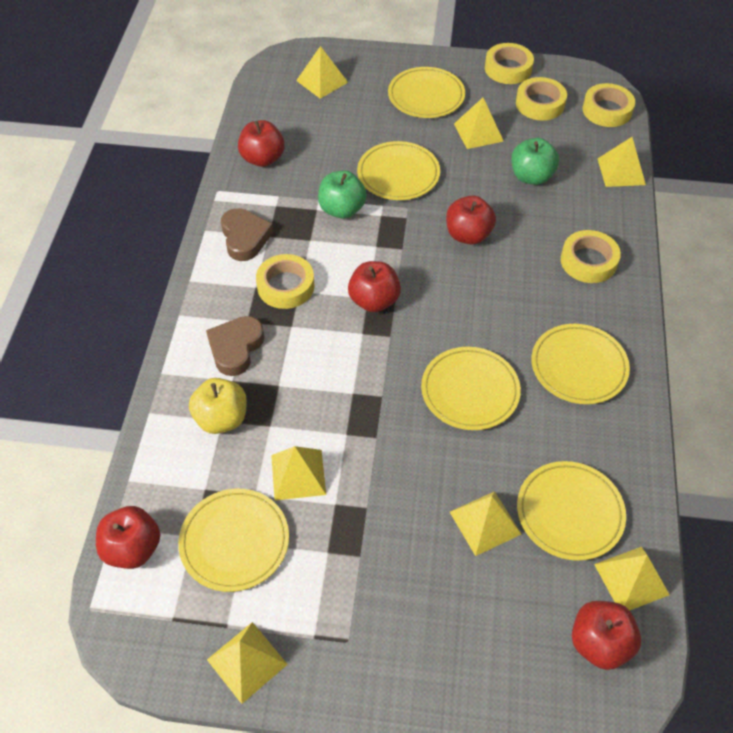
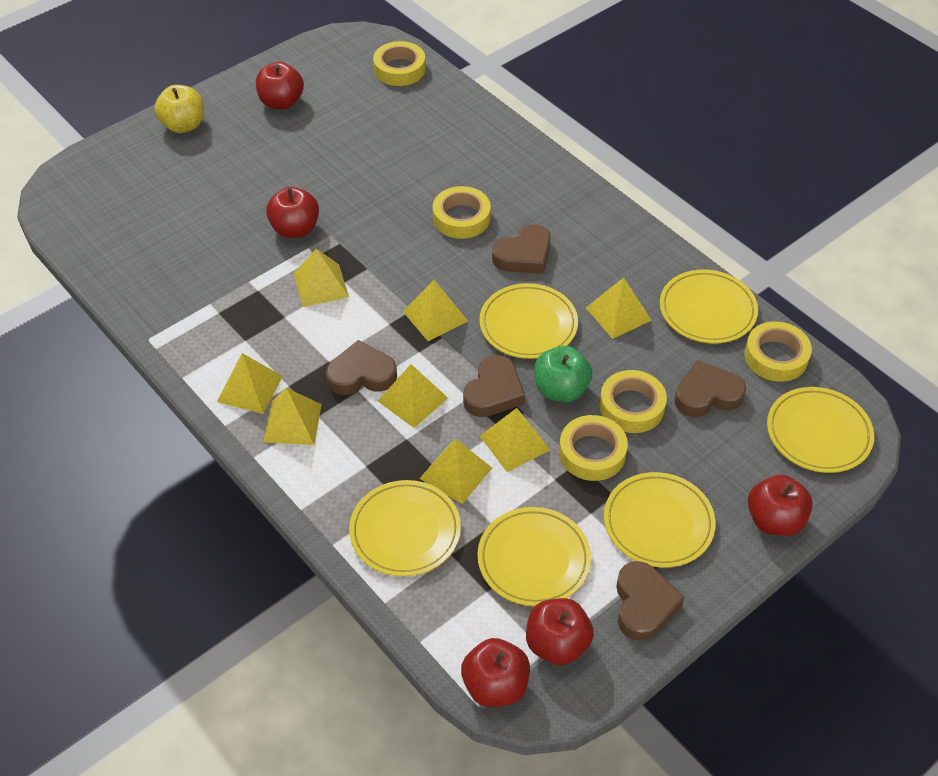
brown heart: 2 -> 5
green apple: 2 -> 1
yellow pyramid: 7 -> 8

